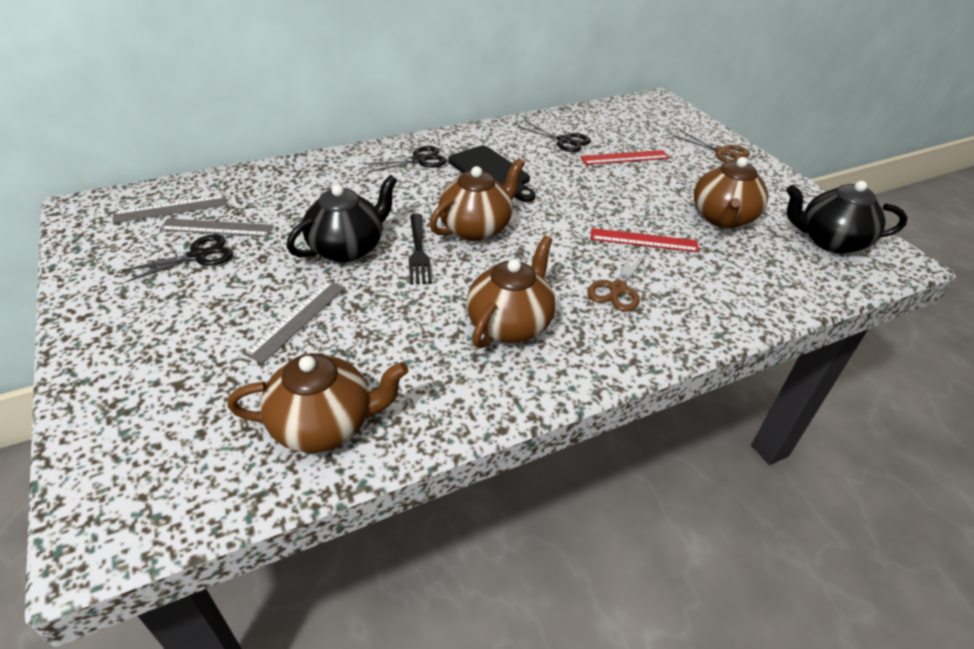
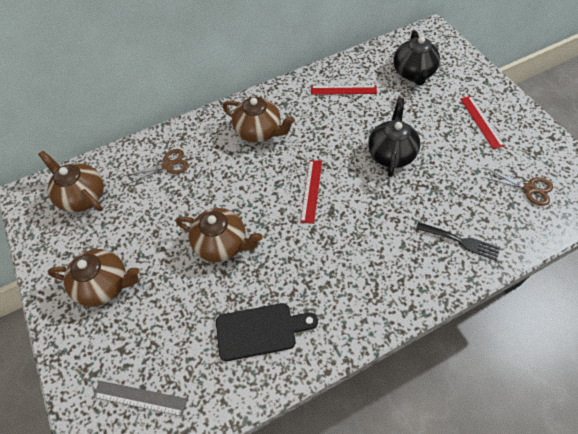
black scissors: 3 -> 0
grey ruler: 3 -> 1
red ruler: 2 -> 3

